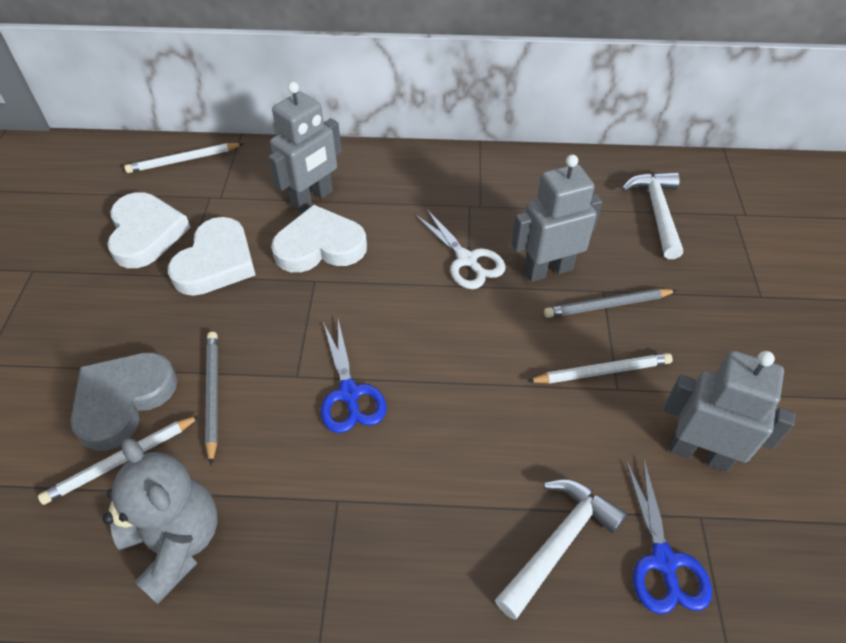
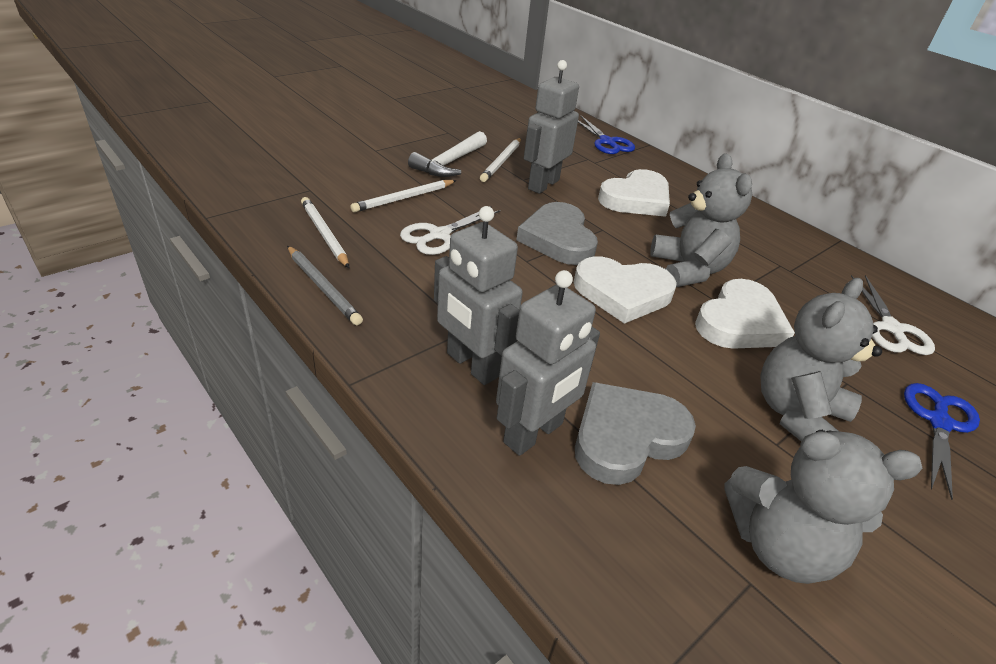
grey heart: 1 -> 2
grey pencil: 2 -> 1
grey teddy bear: 1 -> 3
white hammer: 2 -> 1
white scissors: 1 -> 2

